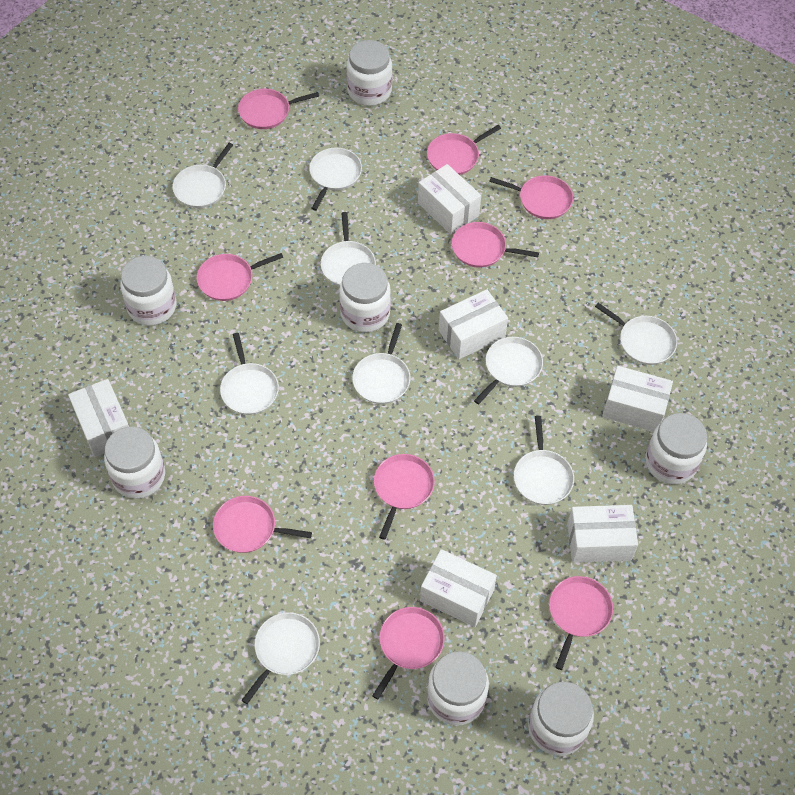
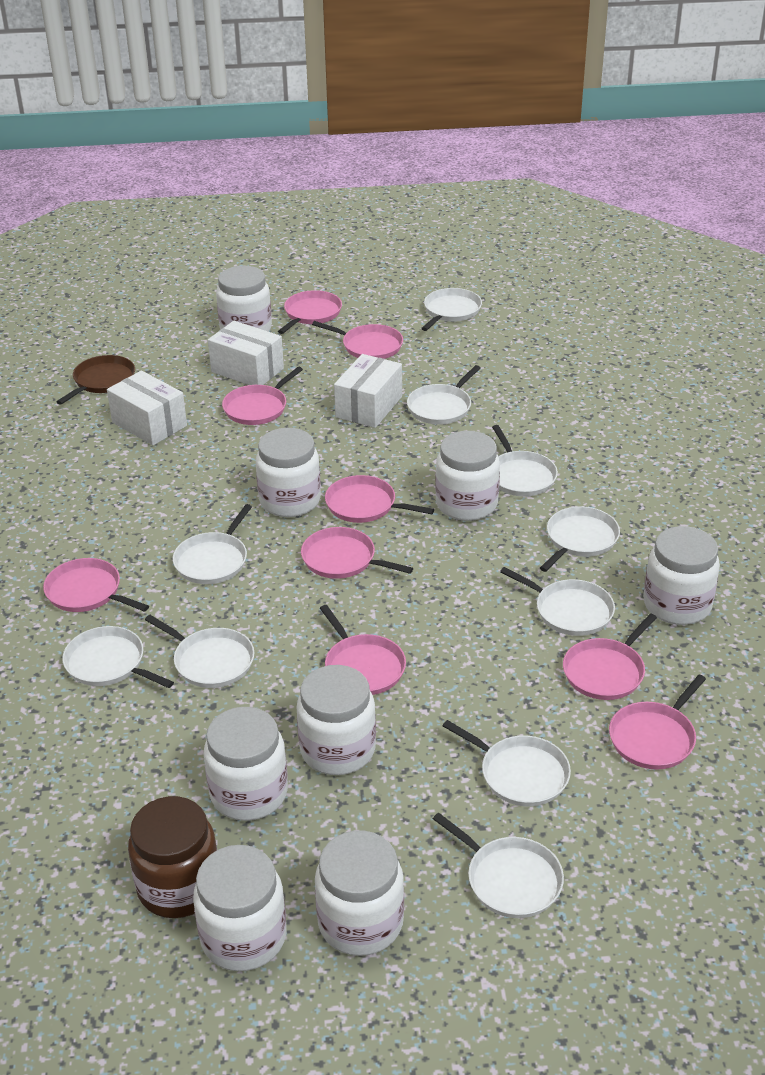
brown jar: 0 -> 1
brown pan: 0 -> 1
white box: 6 -> 3
white jar: 7 -> 8
white pan: 9 -> 10

